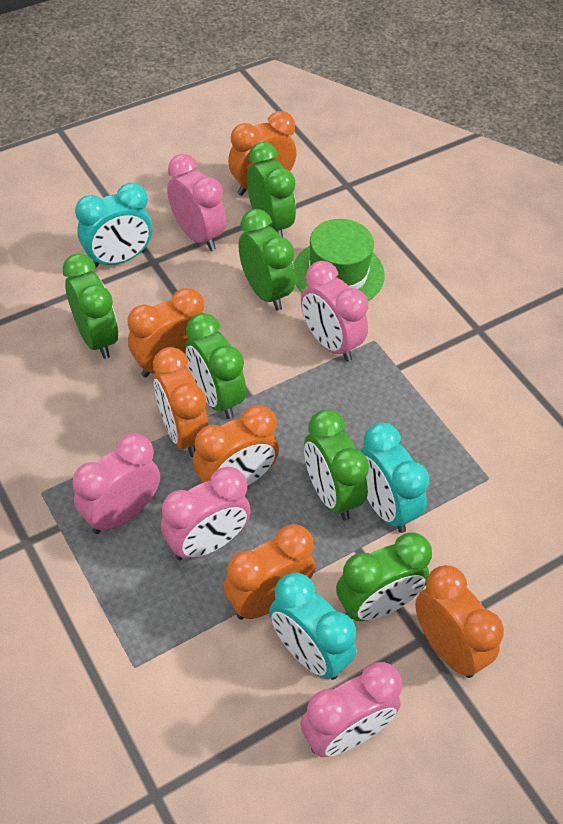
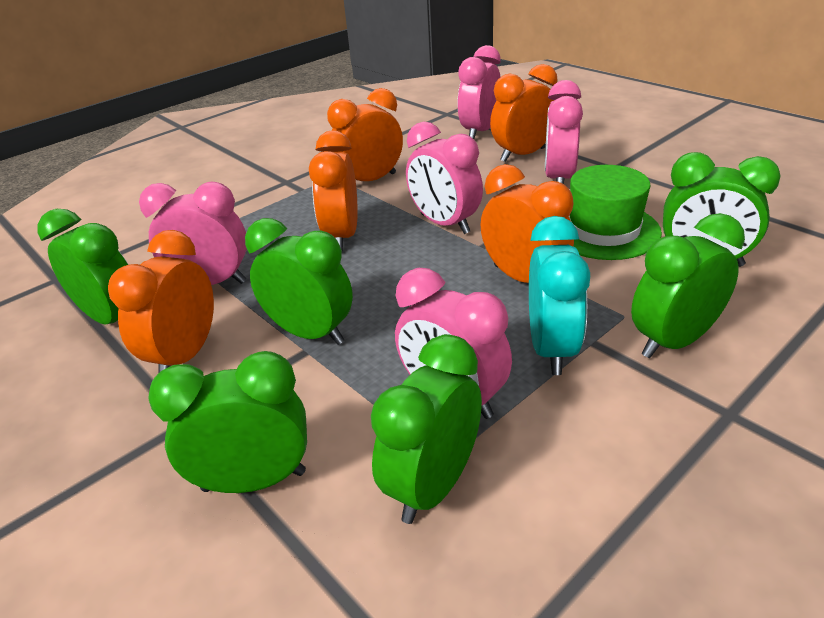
orange clock: 6 -> 5
turquoise clock: 3 -> 1

